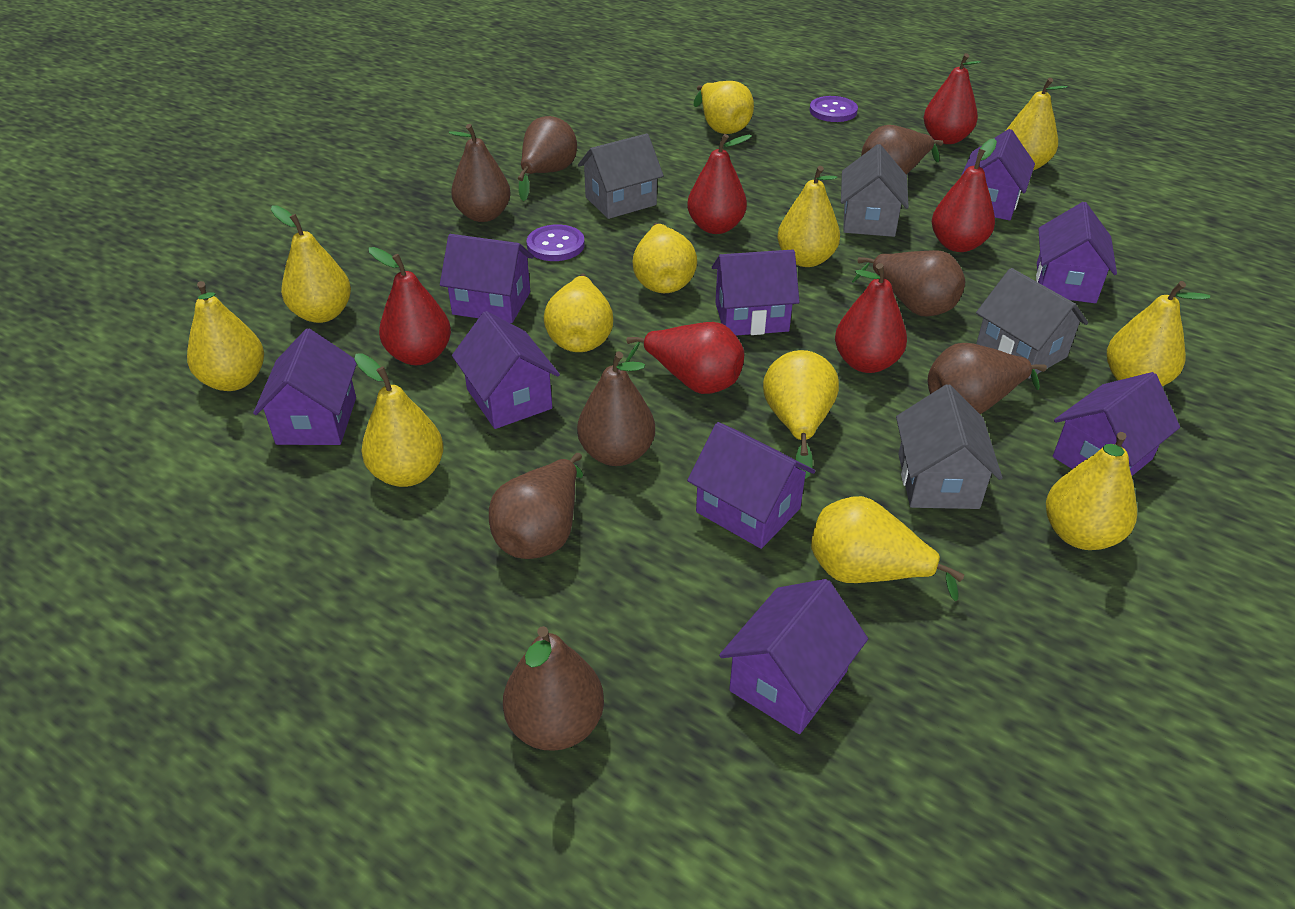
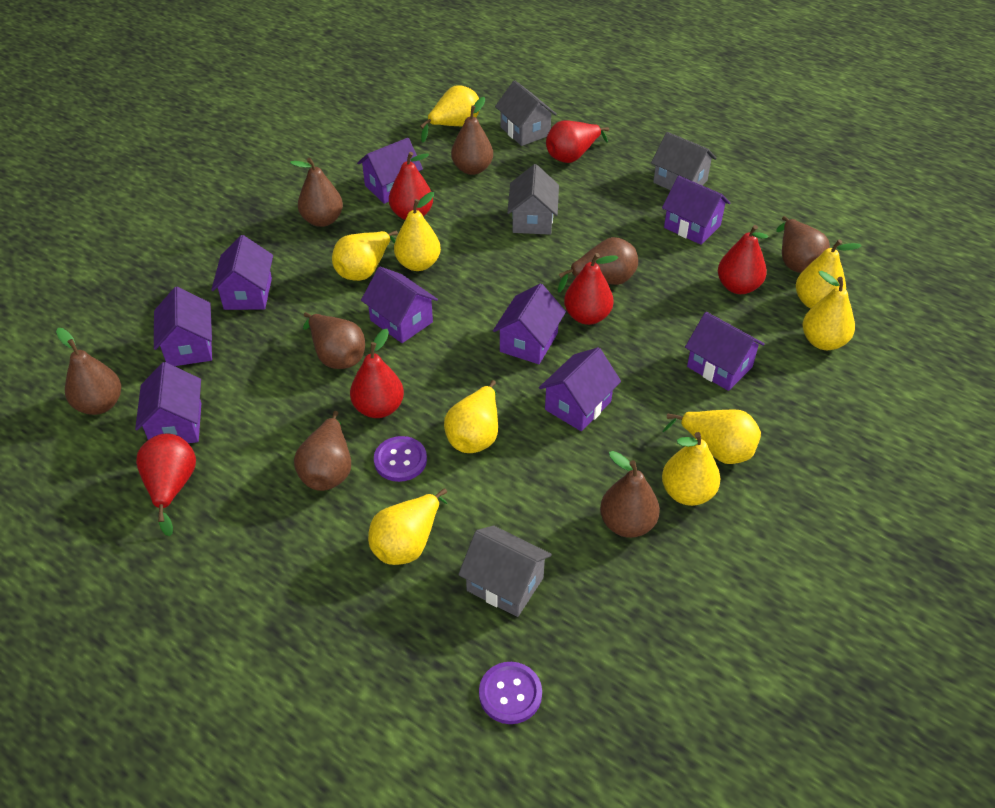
yellow pear: 12 -> 9

